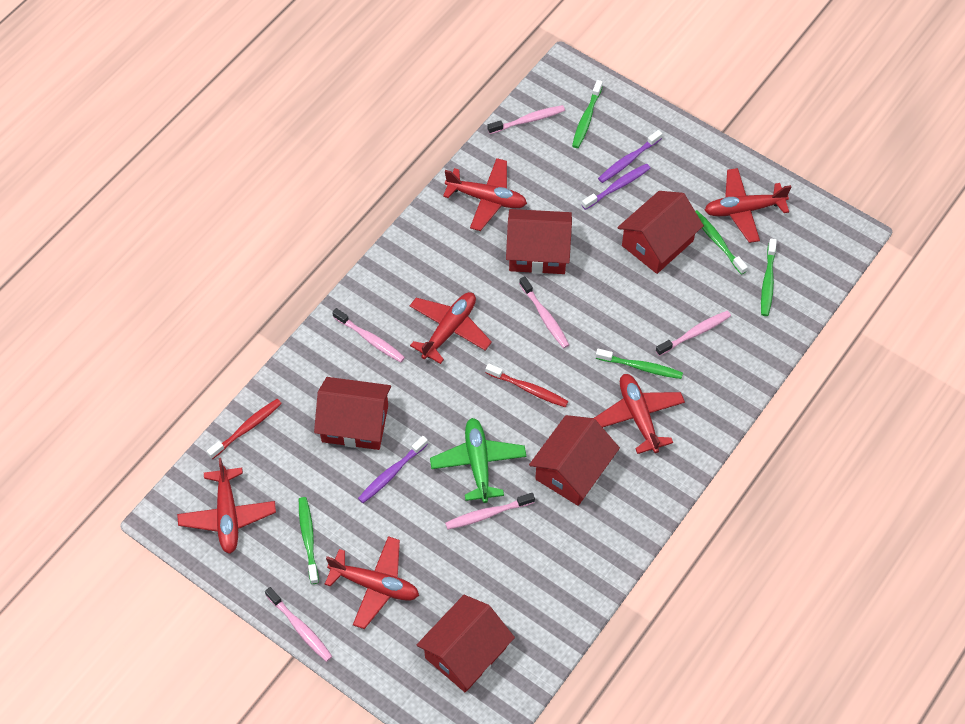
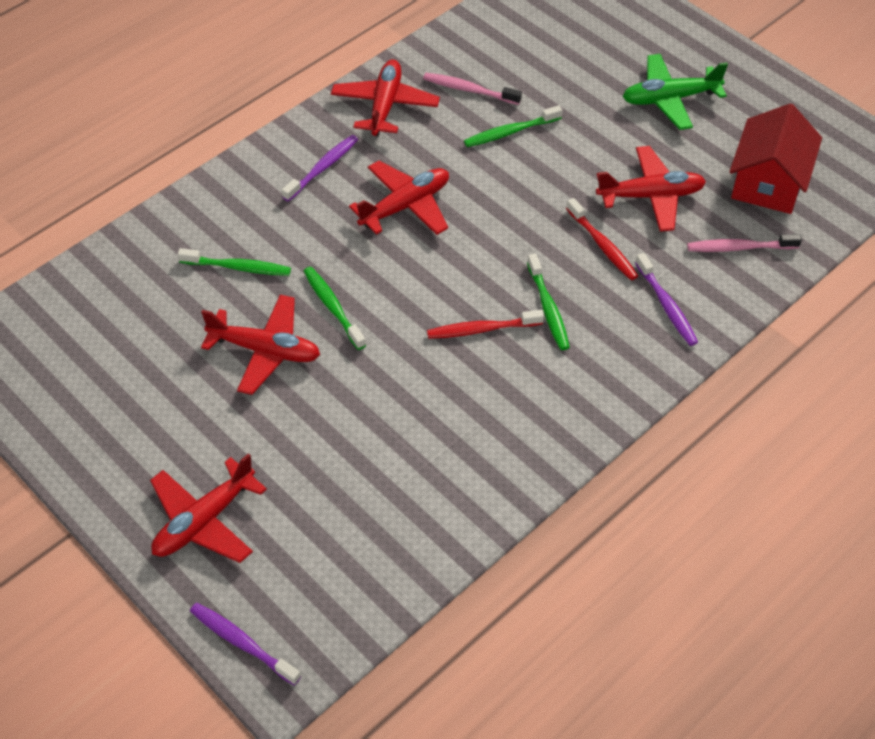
green toothbrush: 5 -> 4
pink toothbrush: 6 -> 2
red house: 5 -> 1
red plane: 6 -> 5

